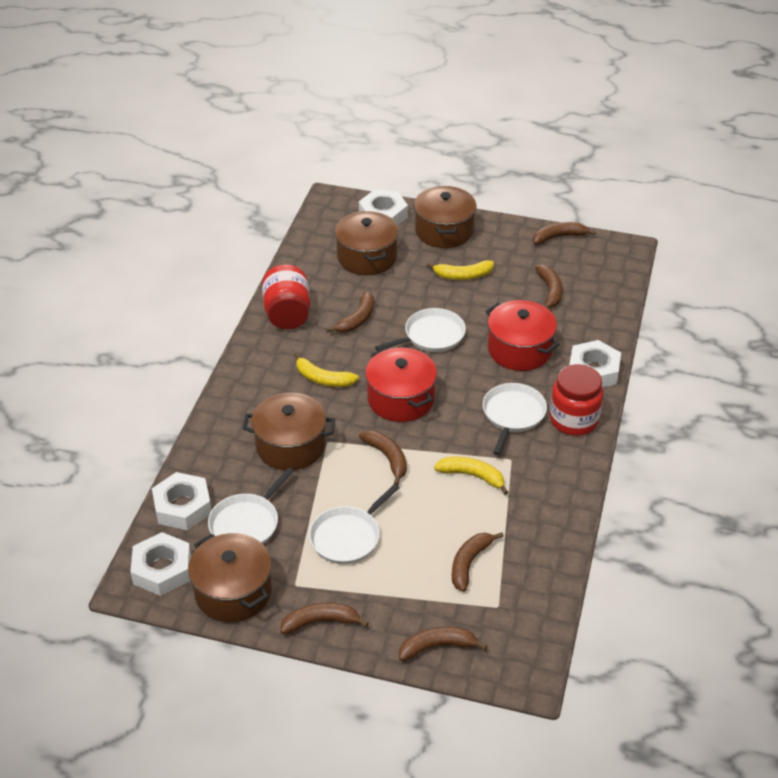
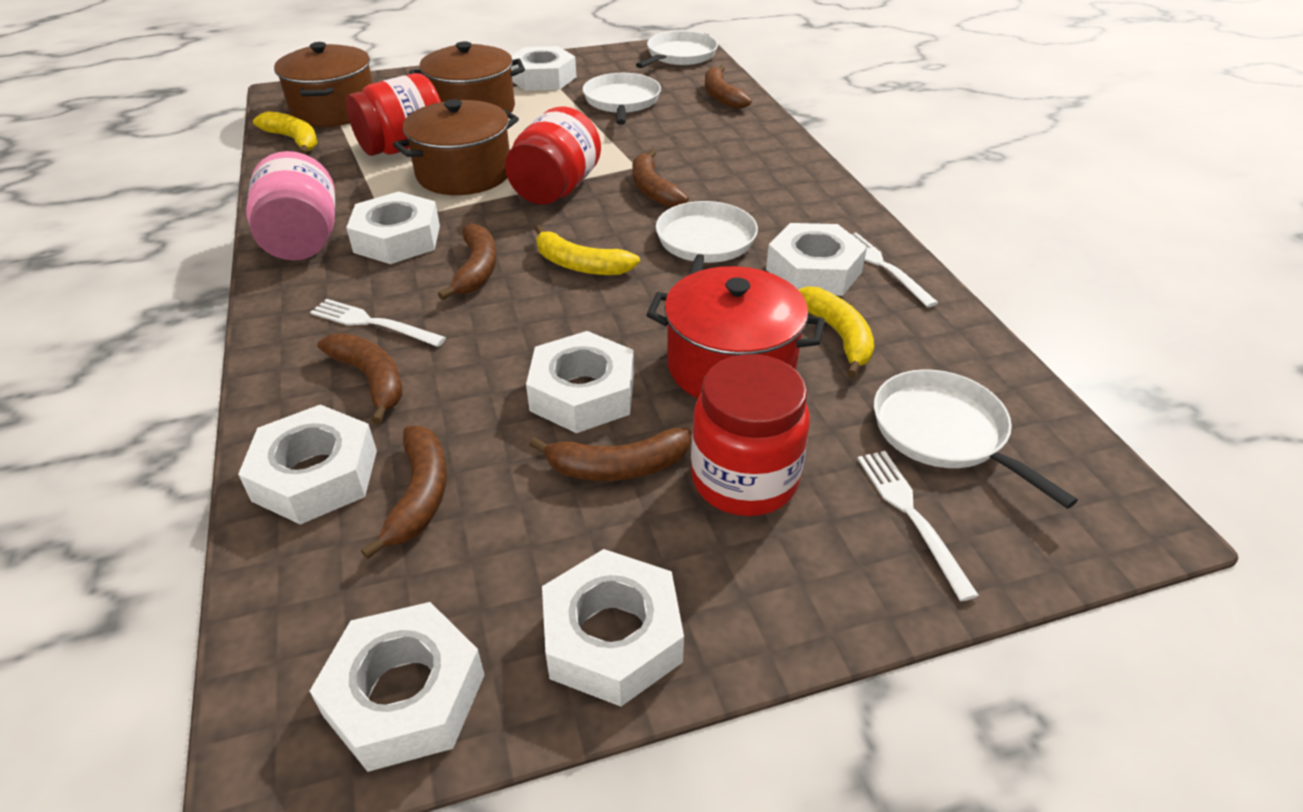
brown banana: 7 -> 6
brown pot: 4 -> 3
pink jar: 0 -> 1
red jar: 2 -> 3
red pot: 2 -> 1
white fork: 0 -> 3
white nut: 4 -> 7

